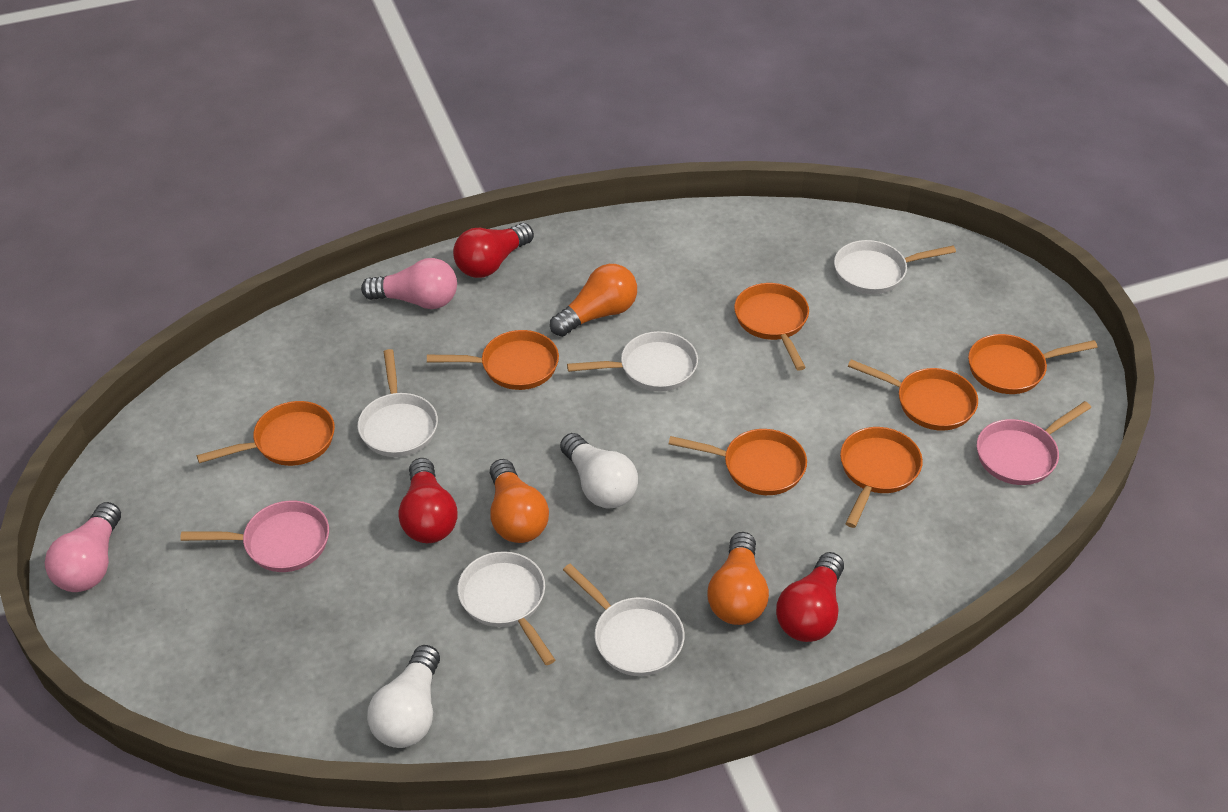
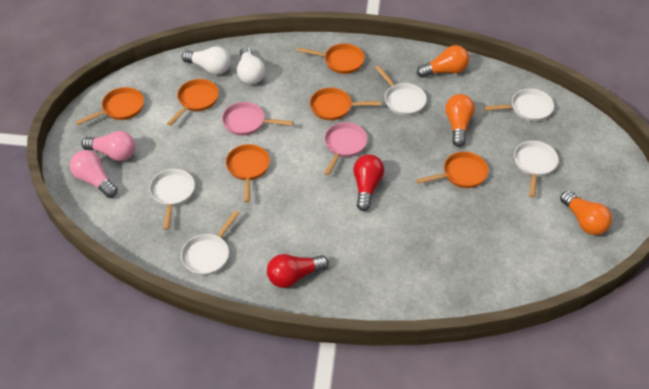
orange pan: 7 -> 6
red light bulb: 3 -> 2

